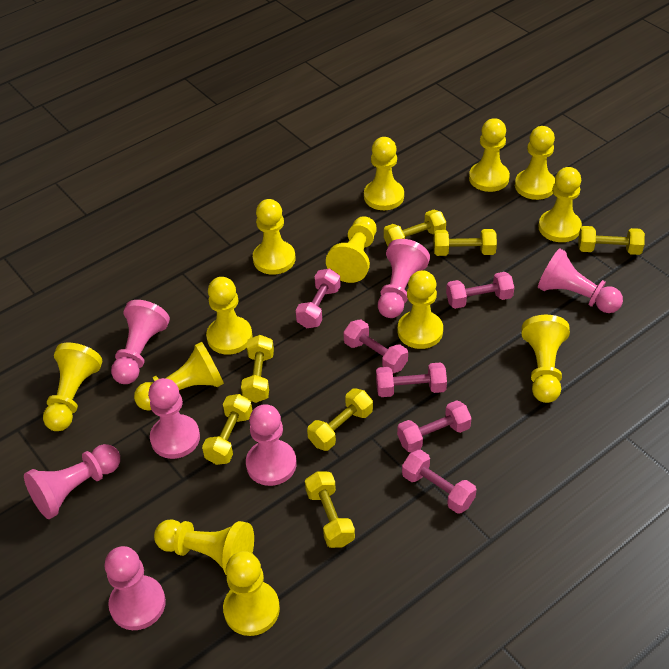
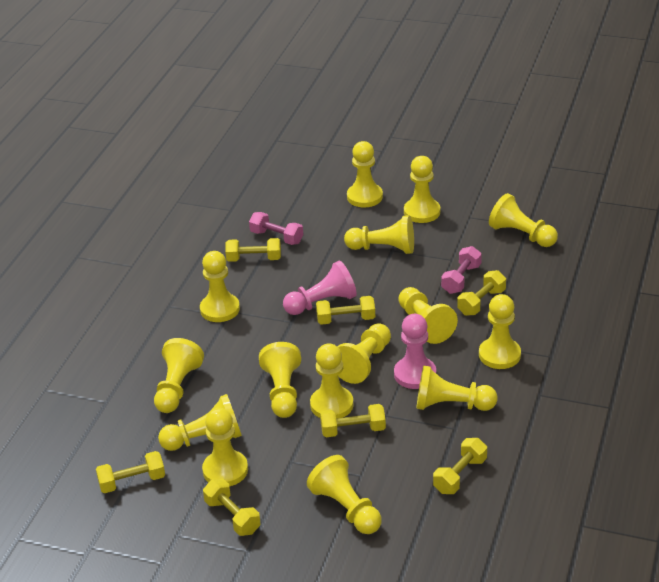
pink dumbbell: 6 -> 2
pink pawn: 7 -> 2
yellow pawn: 13 -> 15

